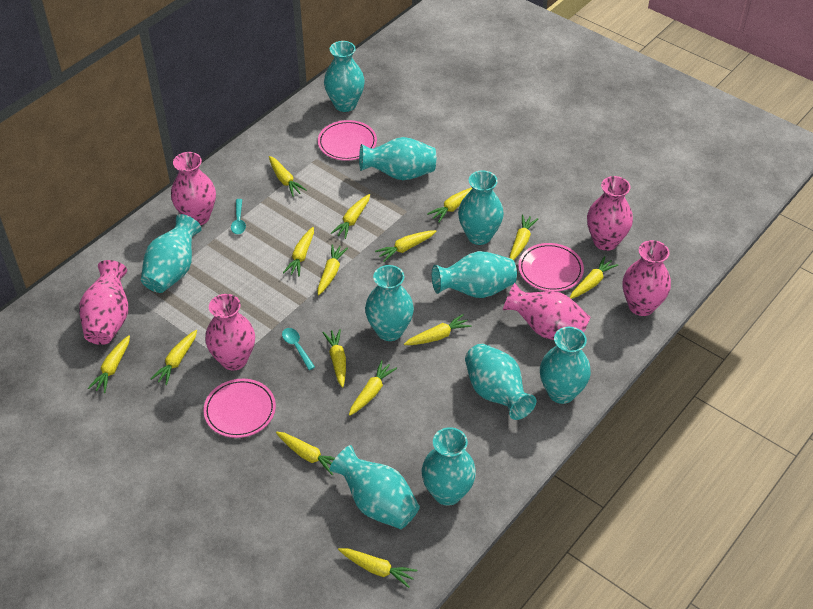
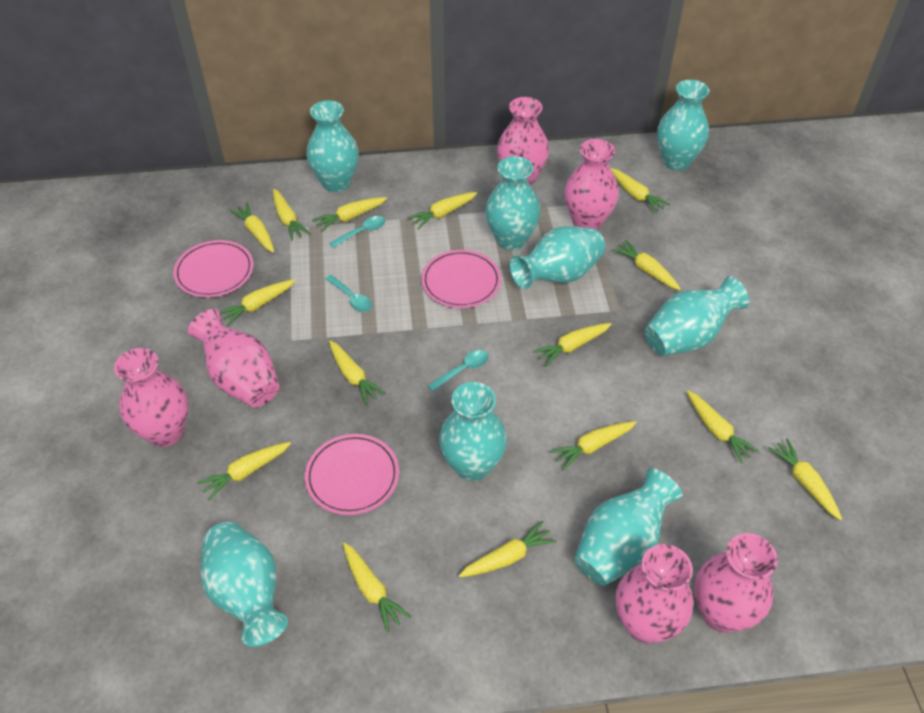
turquoise spoon: 2 -> 3
turquoise vase: 10 -> 8

